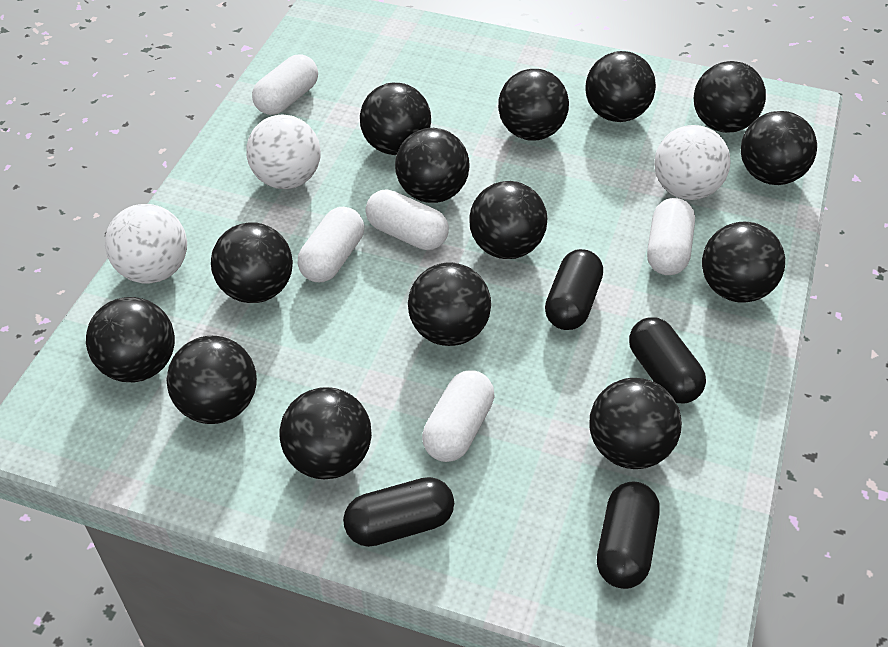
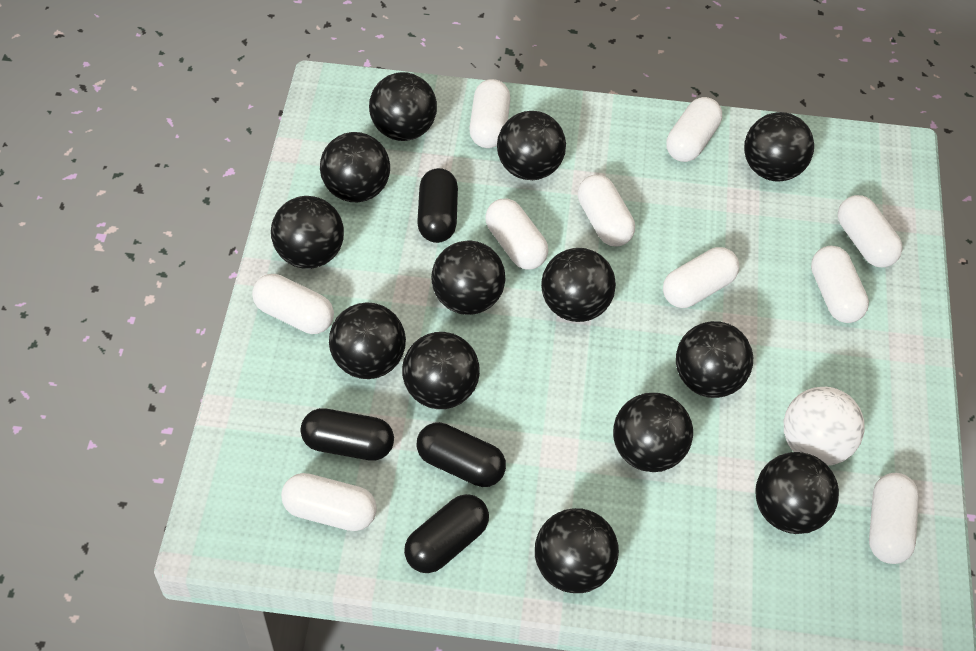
black ball: 14 -> 13
white ball: 3 -> 1
white capsule: 5 -> 10

